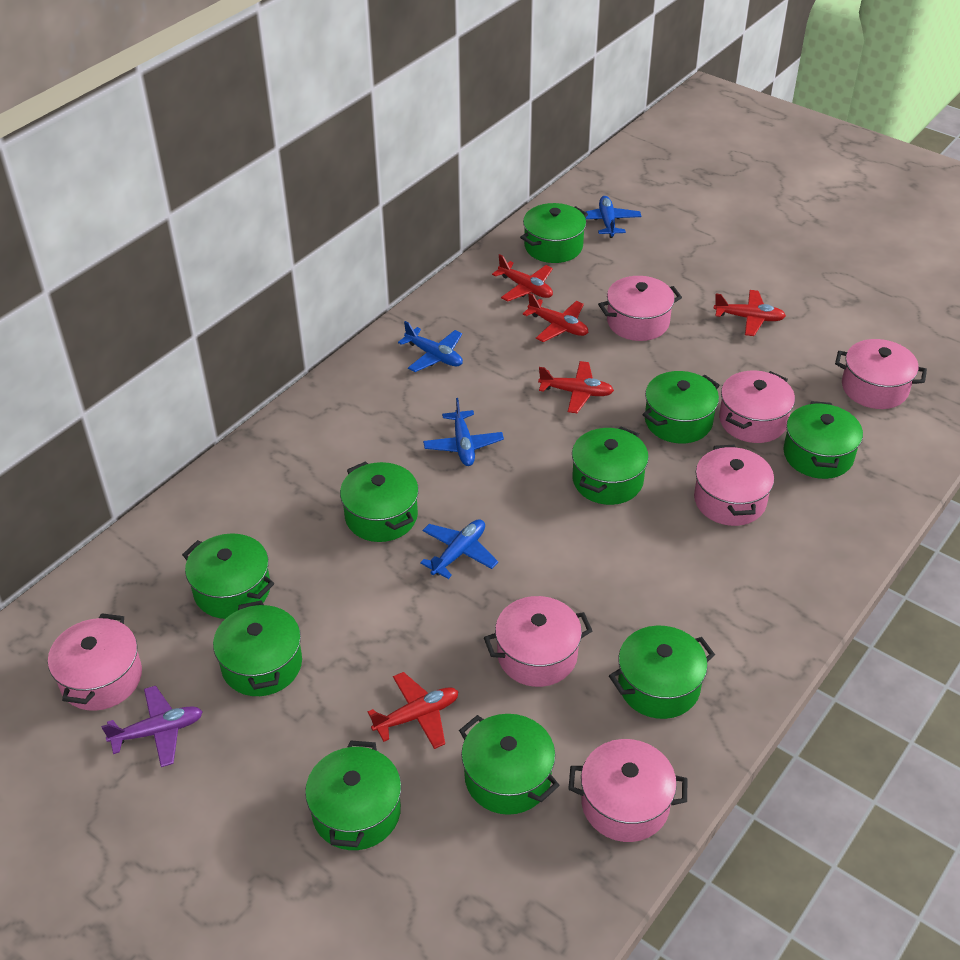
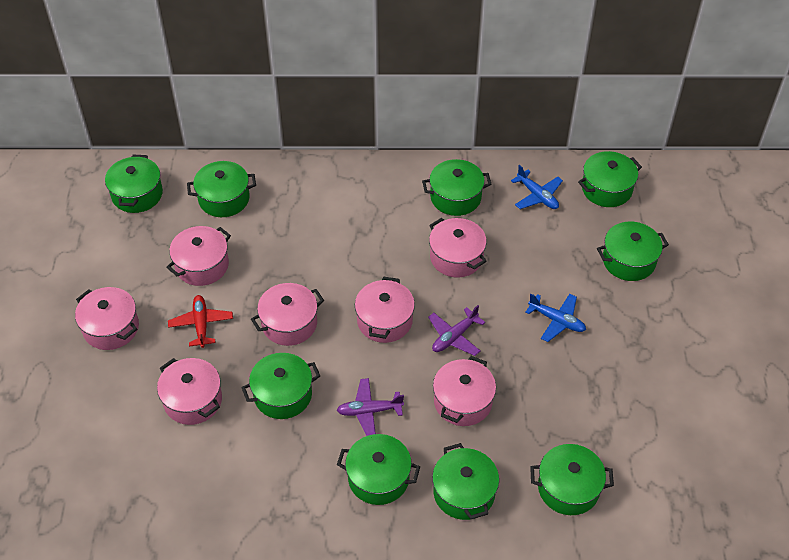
blue plane: 4 -> 2
green pot: 10 -> 9
purple plane: 1 -> 2
red plane: 5 -> 1

